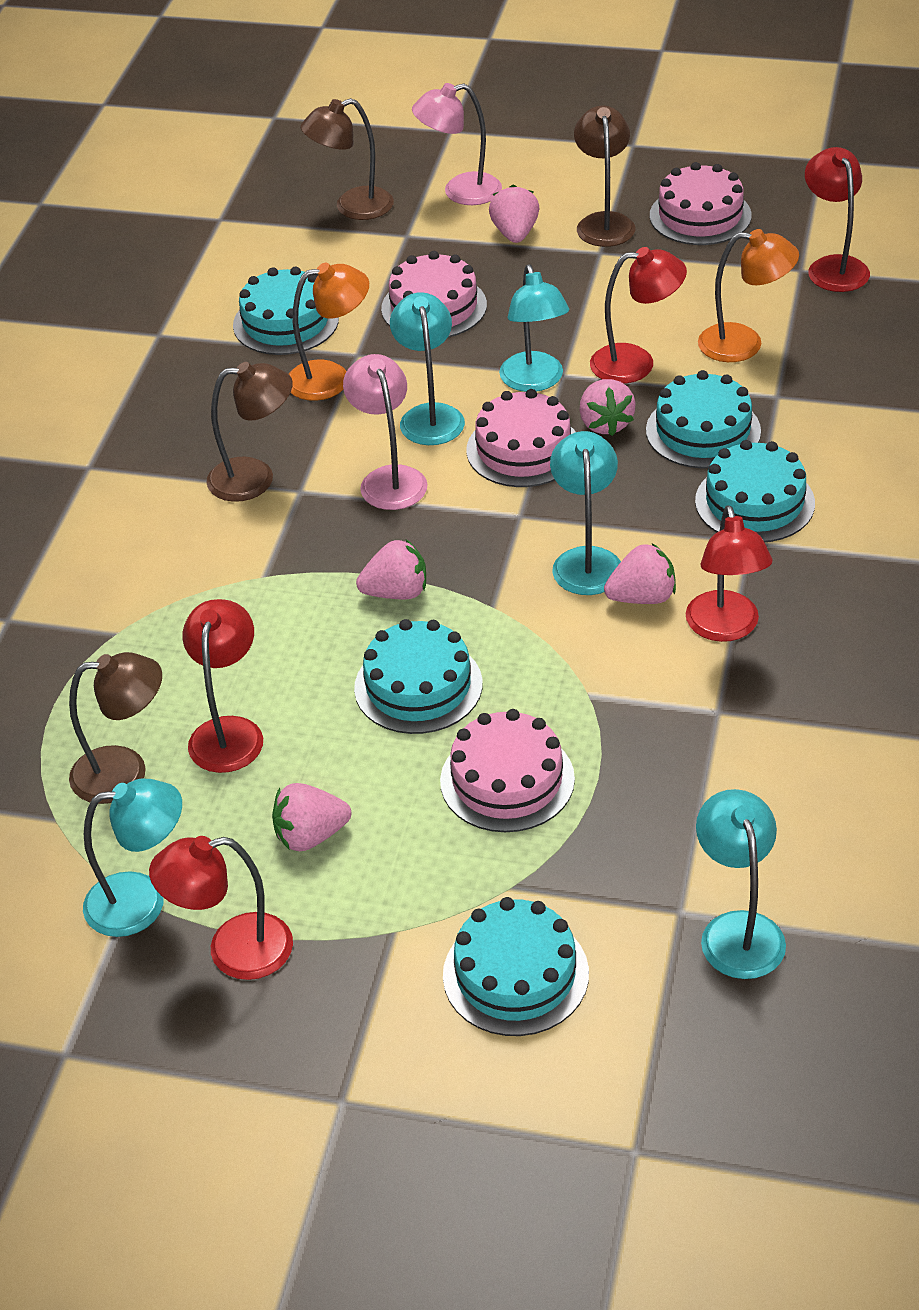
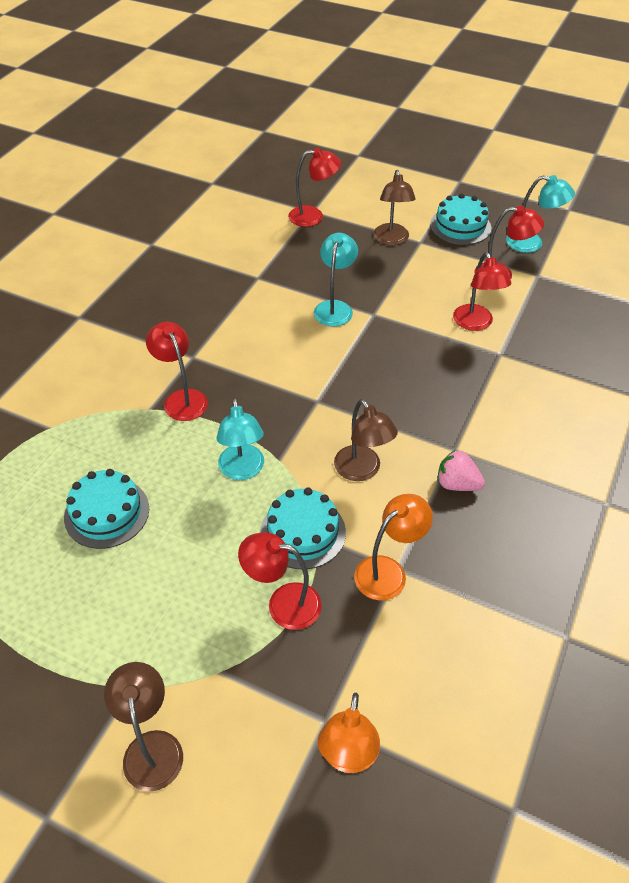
brown lamp: 4 -> 3
pink cake: 4 -> 0
pink lamp: 2 -> 0
pink strawberry: 5 -> 1
turquoise cake: 5 -> 3
turquoise lamp: 5 -> 3

